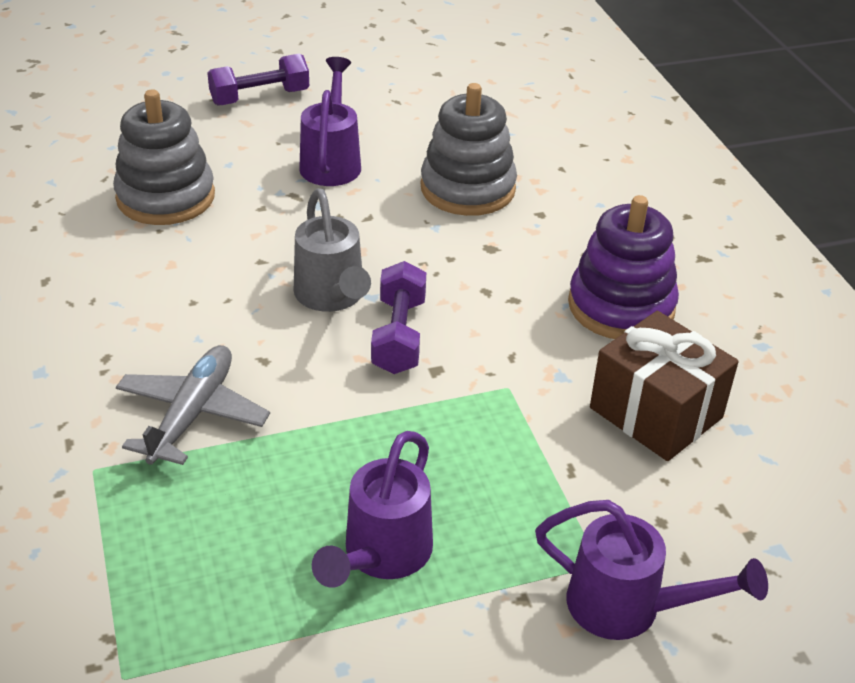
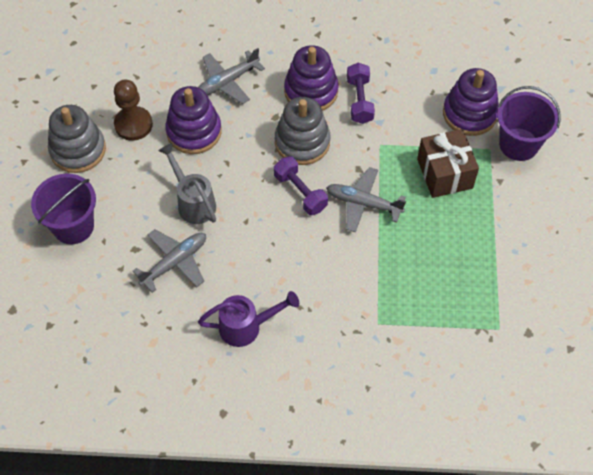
brown pawn: 0 -> 1
grey plane: 1 -> 3
purple bucket: 0 -> 2
purple stacking toy: 1 -> 3
purple watering can: 3 -> 1

